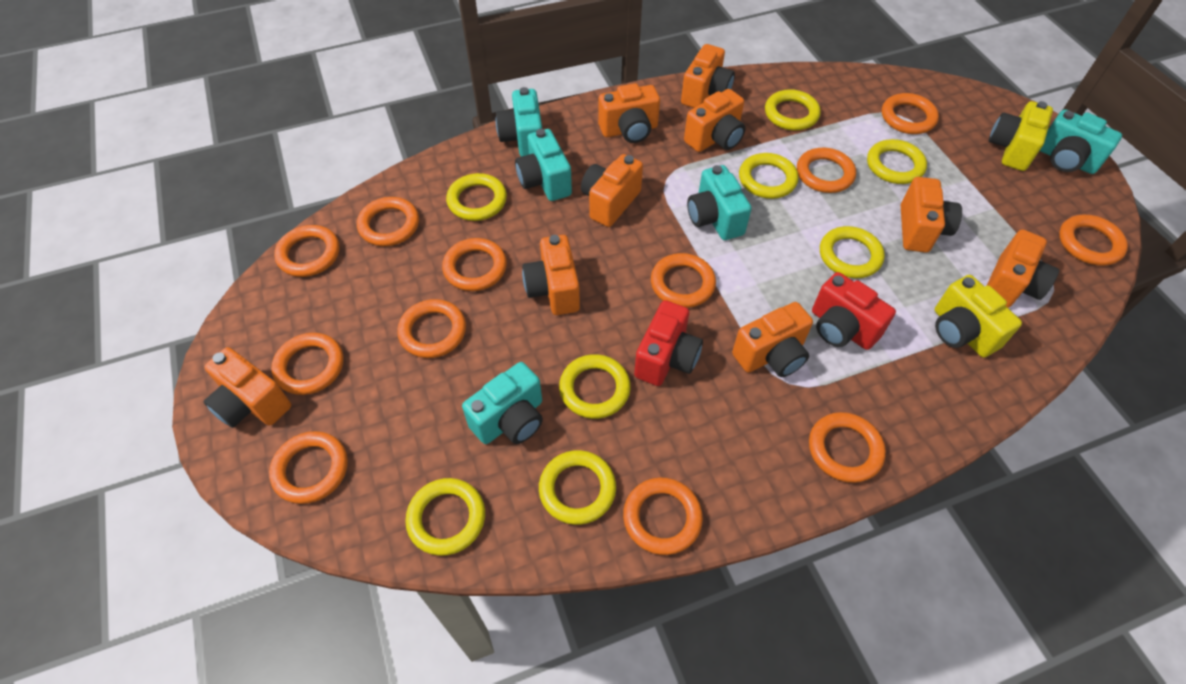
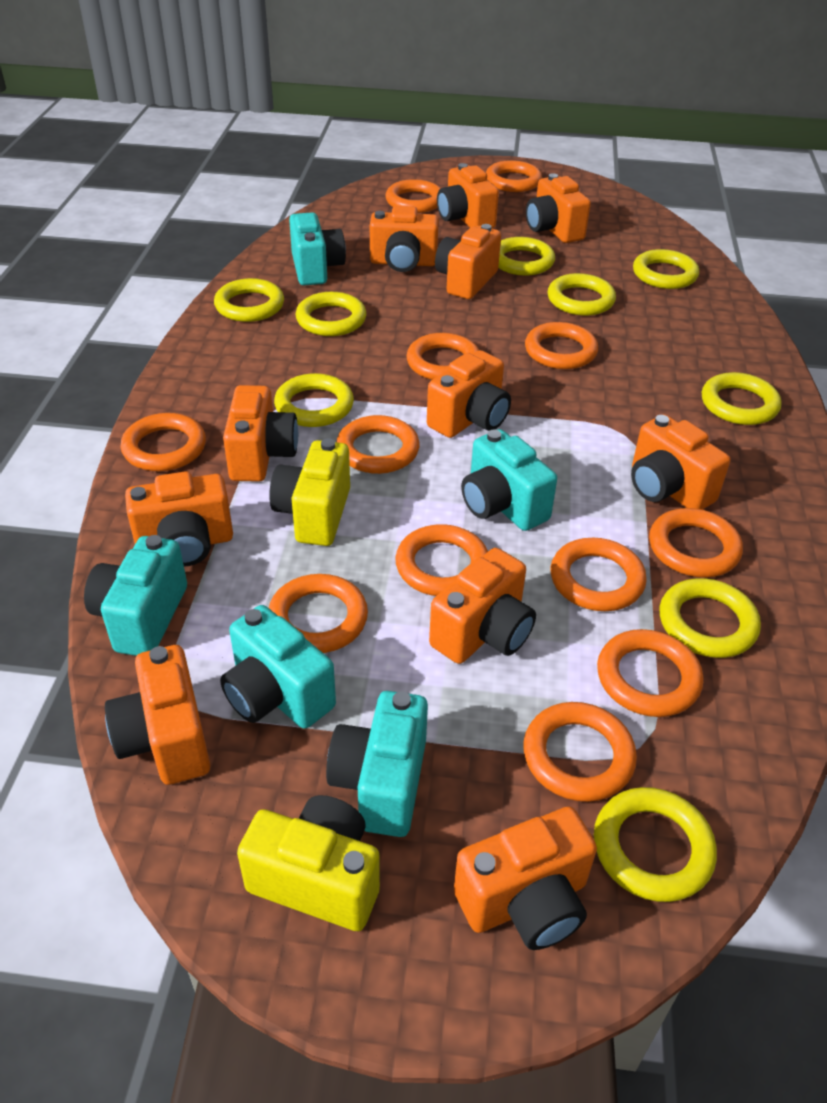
orange camera: 9 -> 11
red camera: 2 -> 0
yellow ring: 8 -> 9

